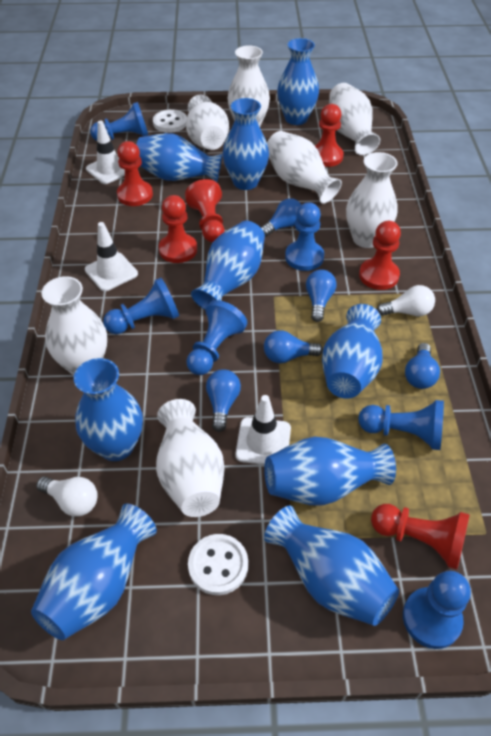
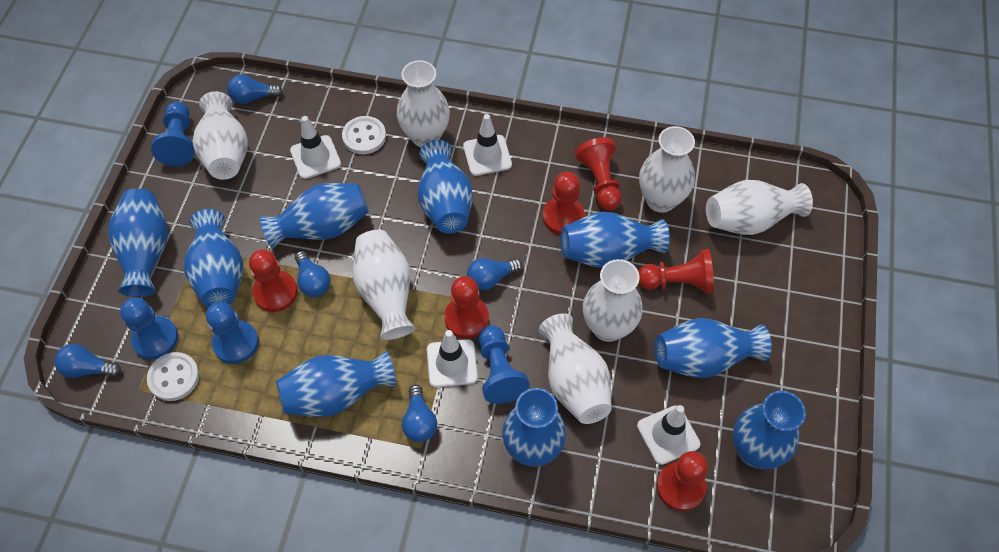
blue pawn: 6 -> 4
white light bulb: 2 -> 0
white traffic cone: 3 -> 4

